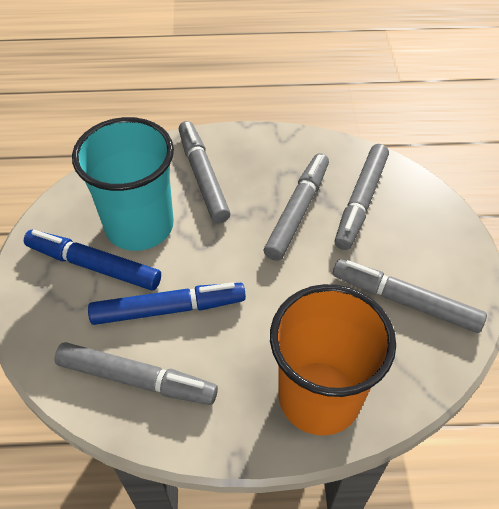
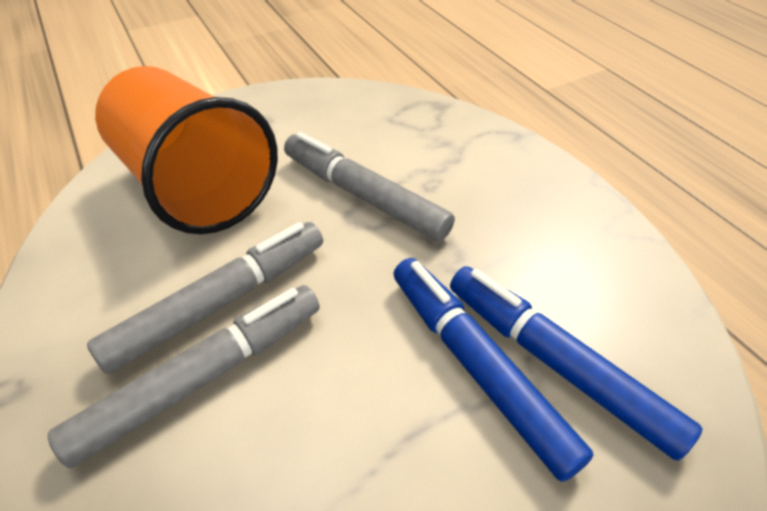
grey marker: 5 -> 3
turquoise cup: 1 -> 0

